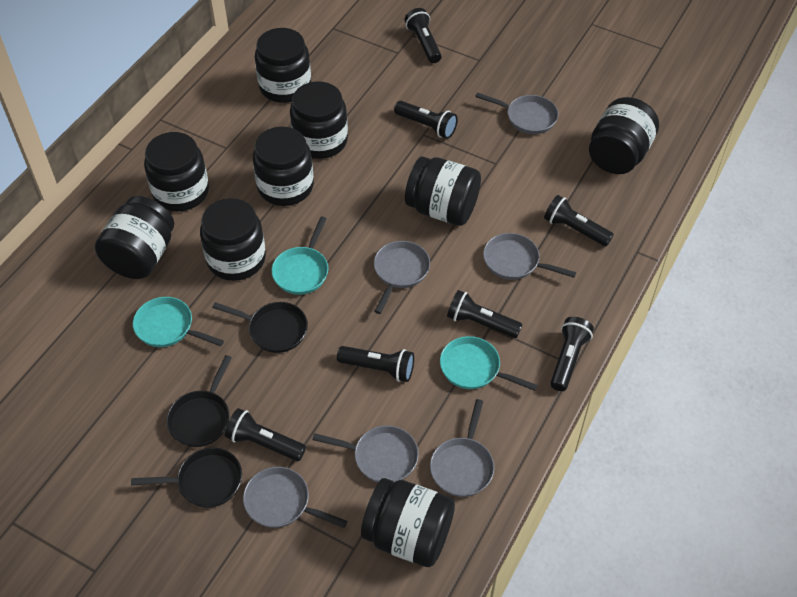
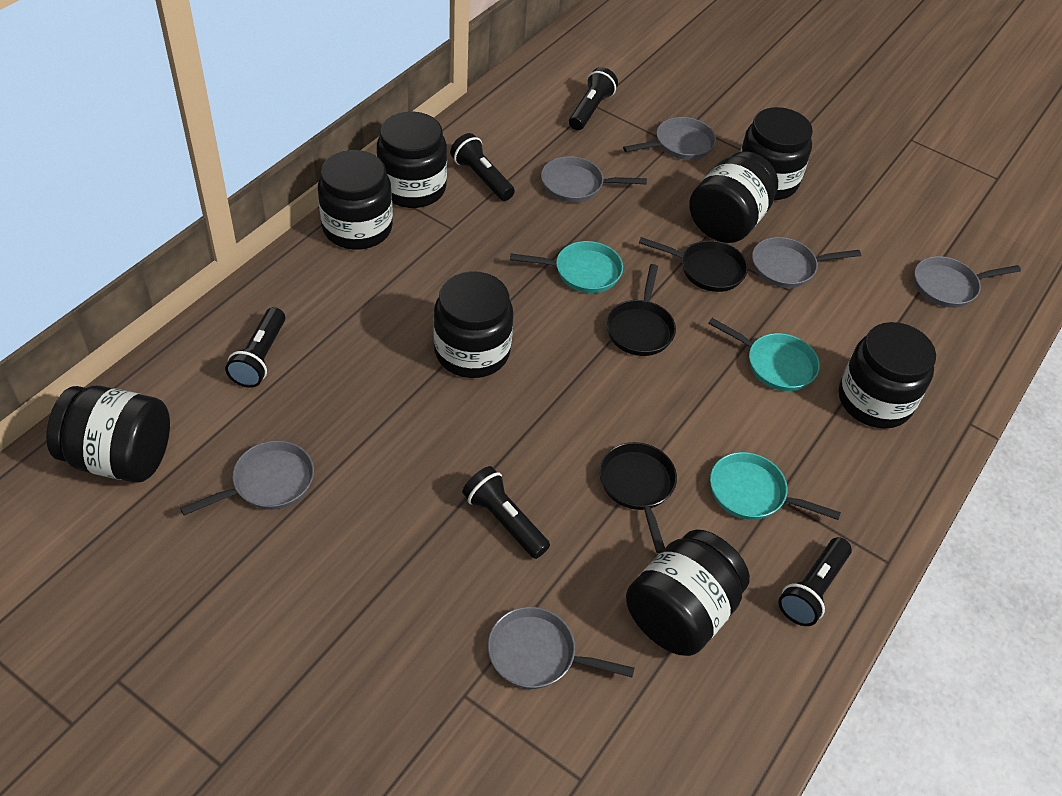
black flashlight: 7 -> 5
black jar: 9 -> 8

